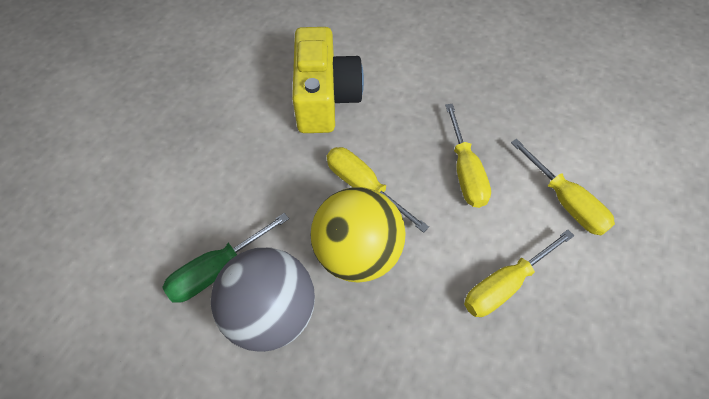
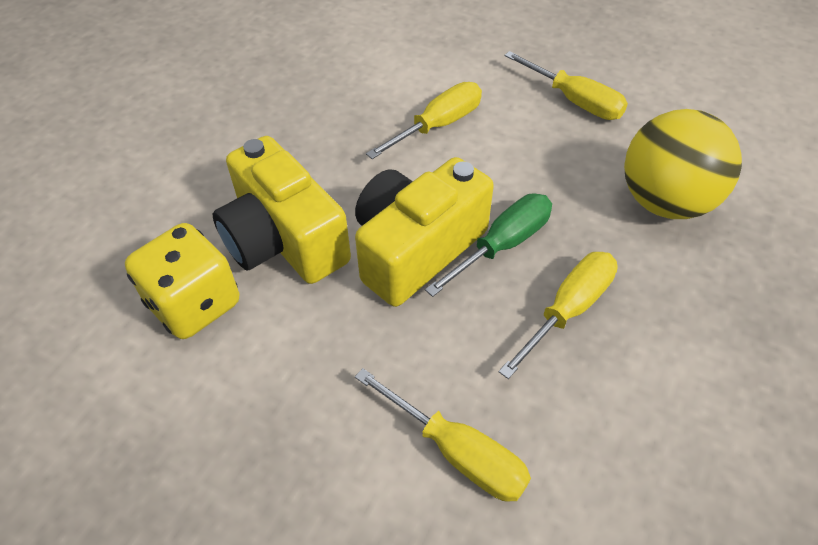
grey ball: 1 -> 0
yellow camera: 1 -> 2
yellow dice: 0 -> 1

